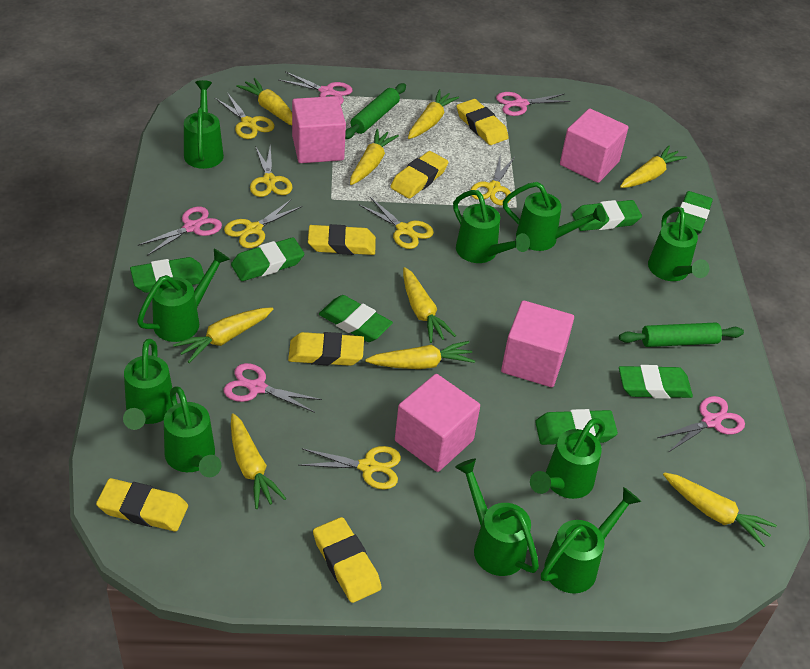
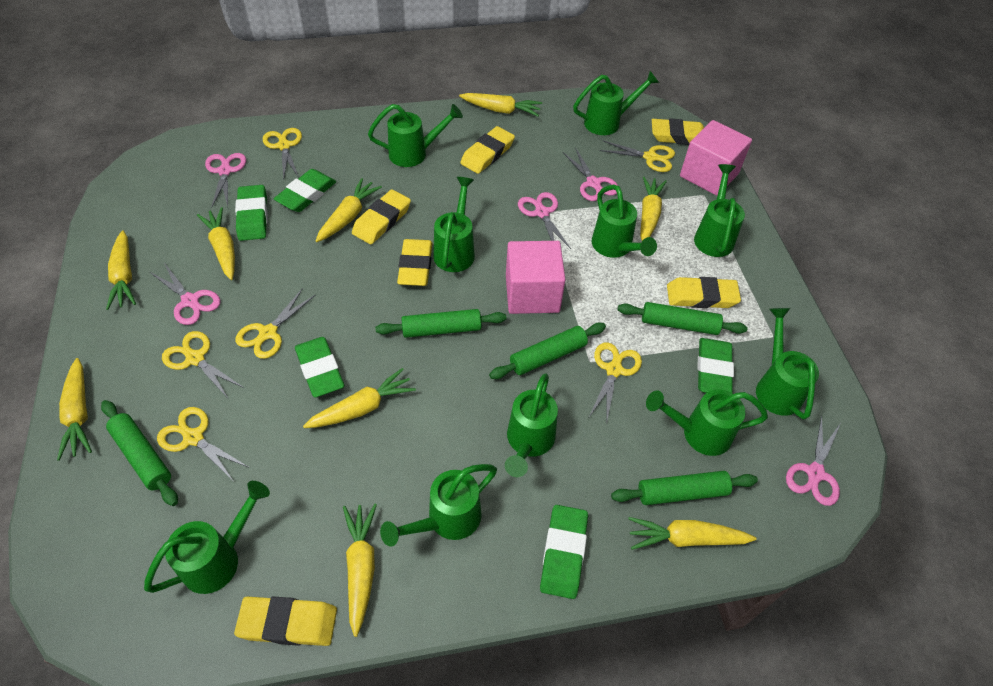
green eraser: 7 -> 5
green rolling pin: 2 -> 5
pink cube: 4 -> 2

